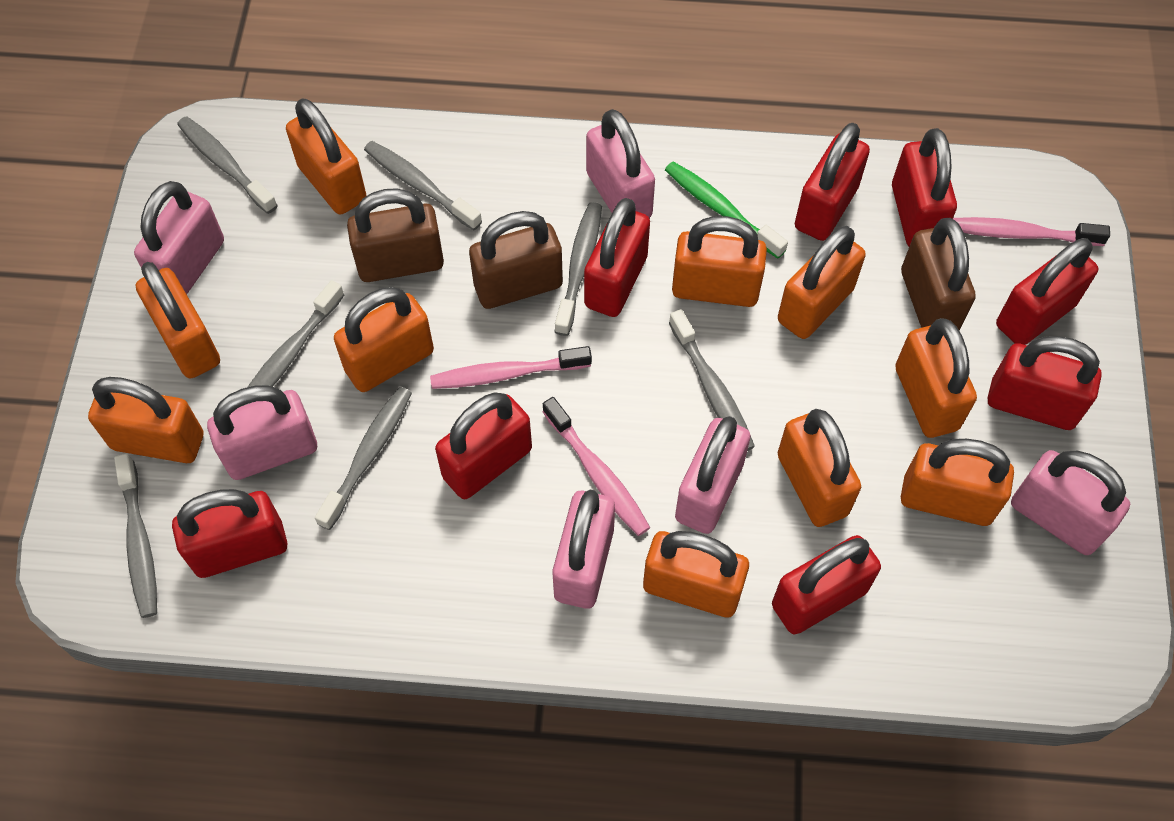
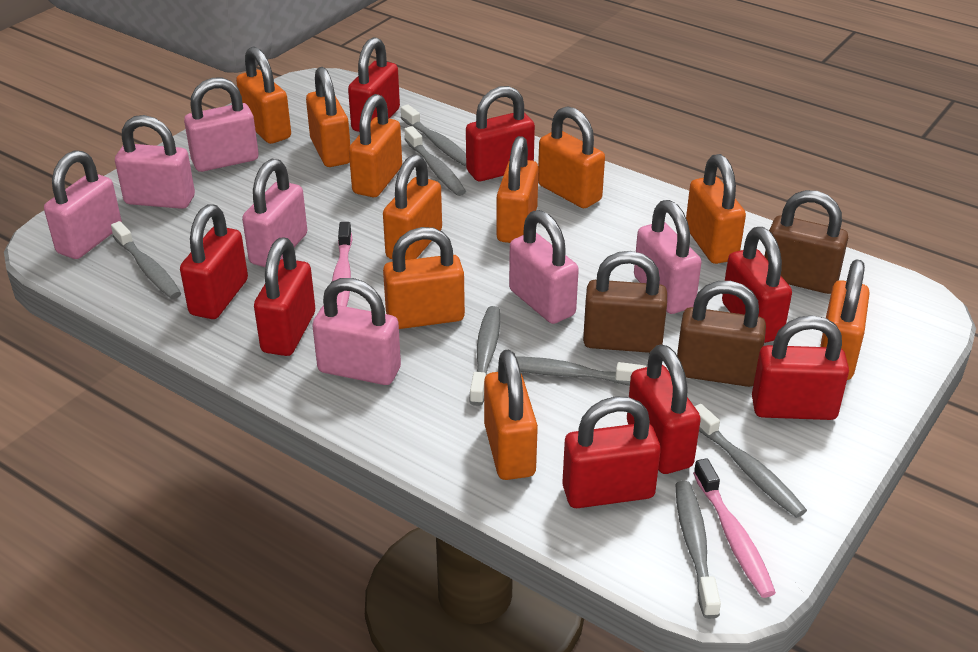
green toothbrush: 1 -> 0
pink padlock: 6 -> 7
pink toothbrush: 3 -> 2

